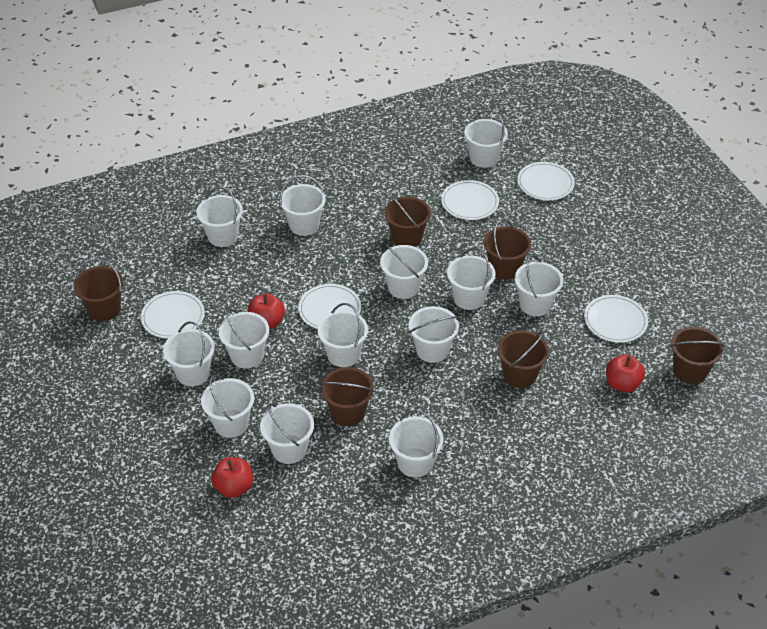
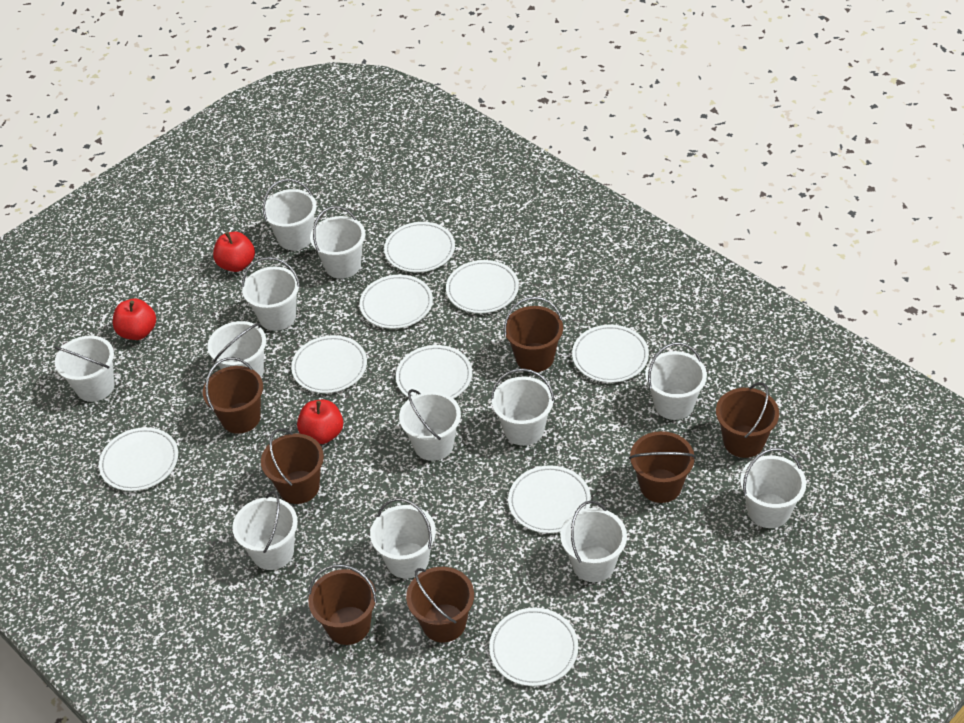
brown bucket: 6 -> 7
white bucket: 13 -> 12
white plate: 5 -> 9

